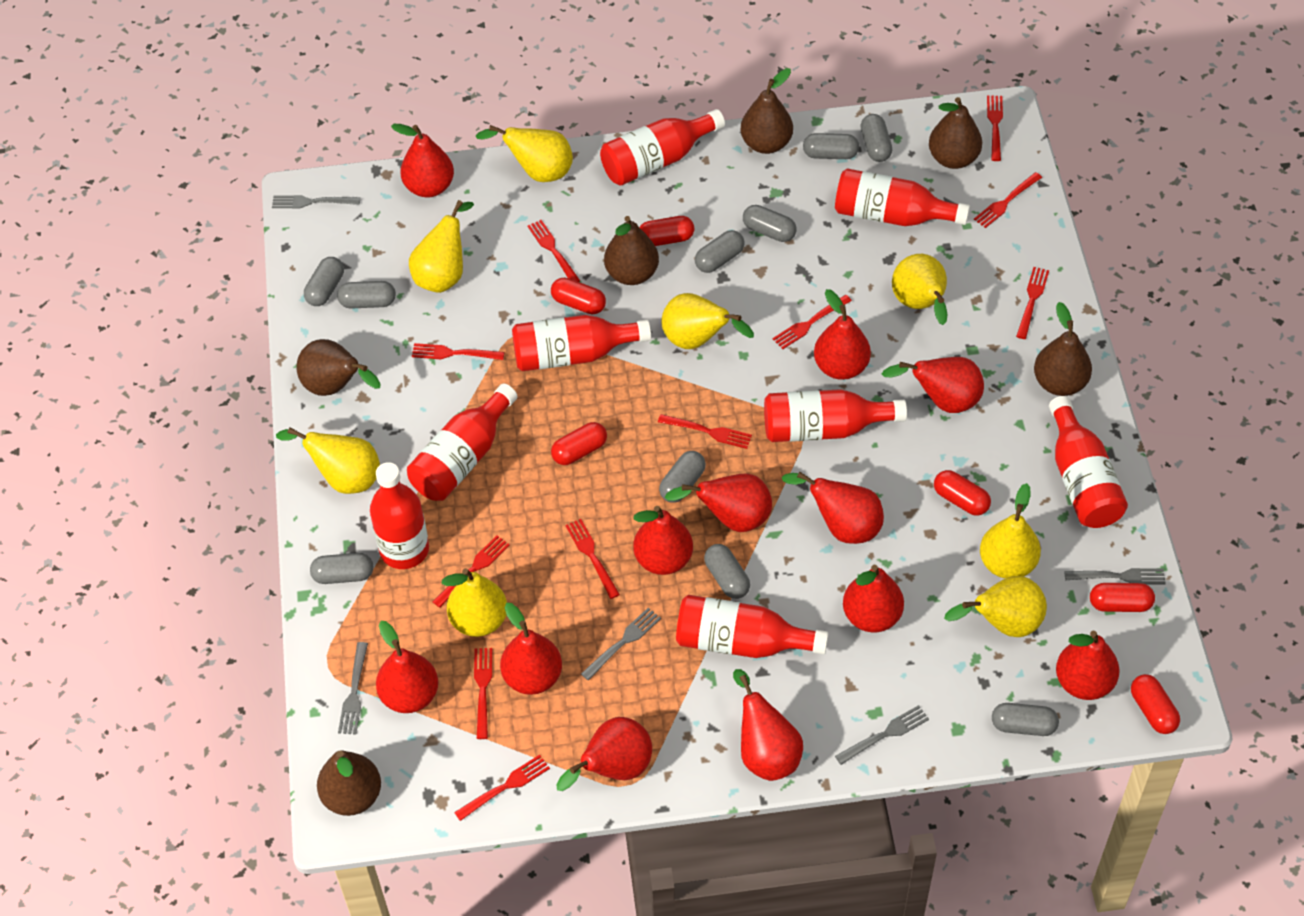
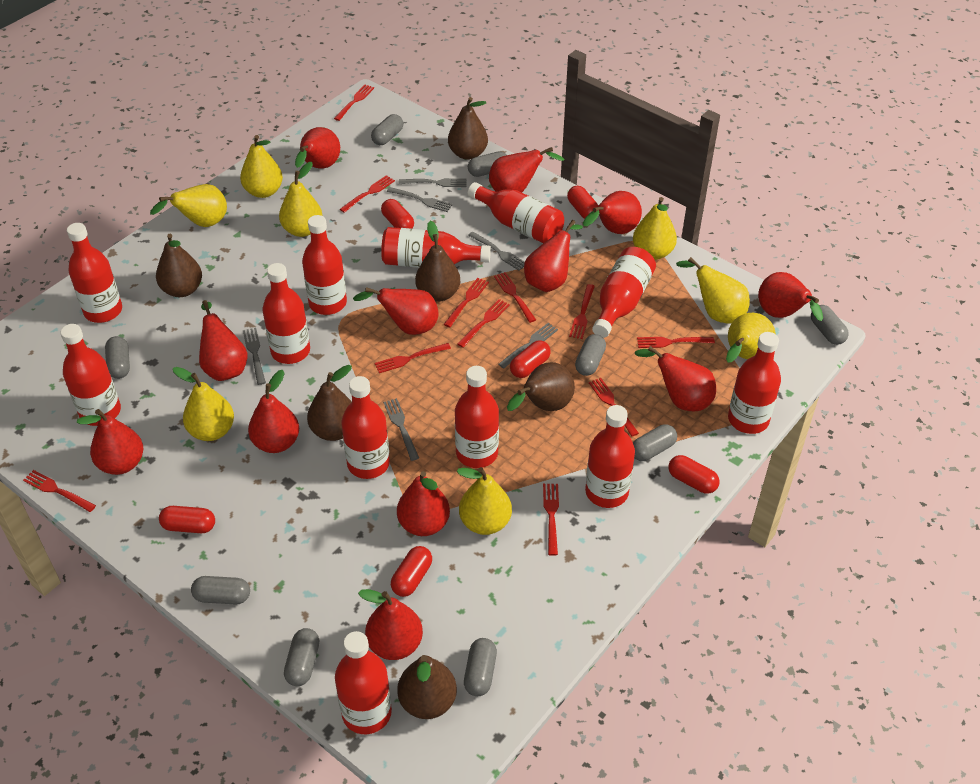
grey capsule: 10 -> 9
grey fork: 5 -> 6
red bottle: 8 -> 12

